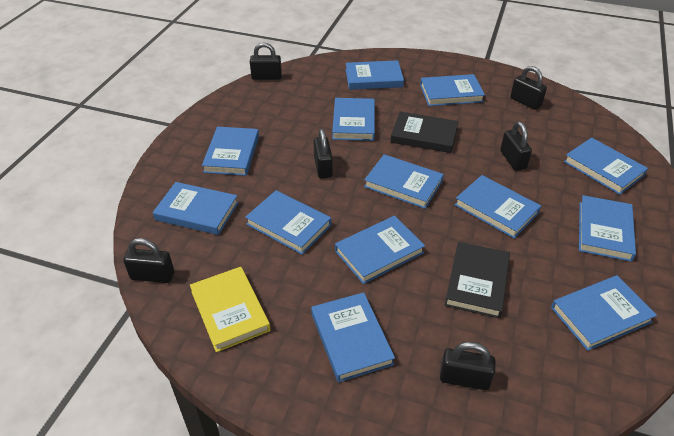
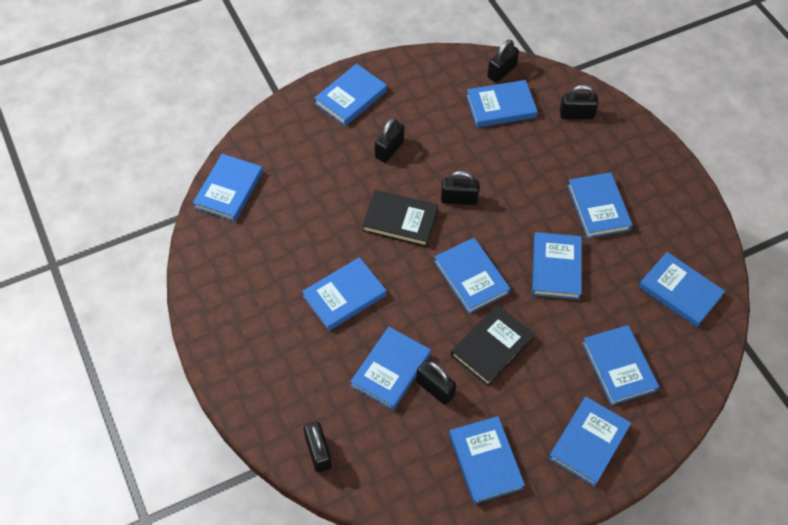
blue book: 13 -> 12
yellow book: 1 -> 0

